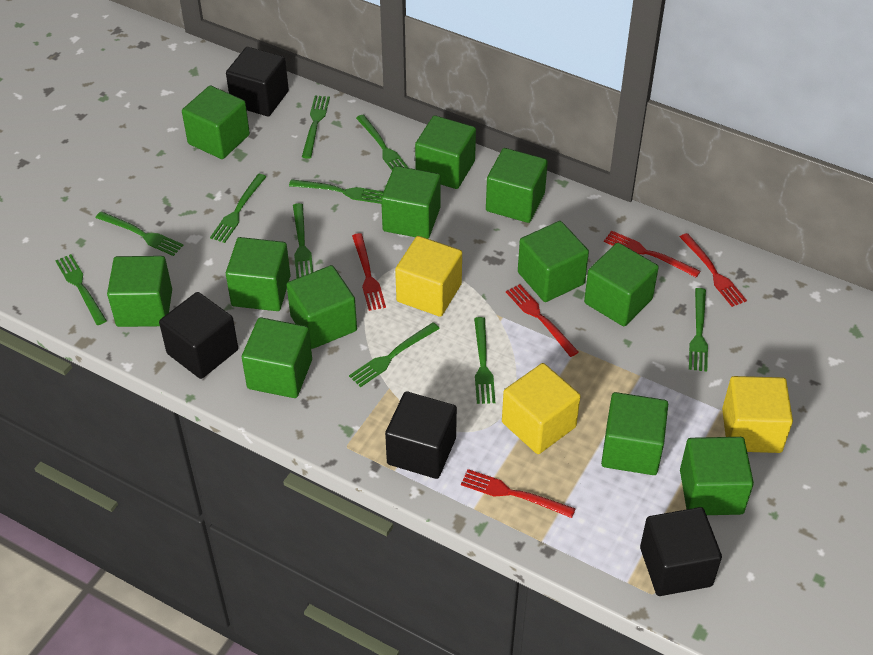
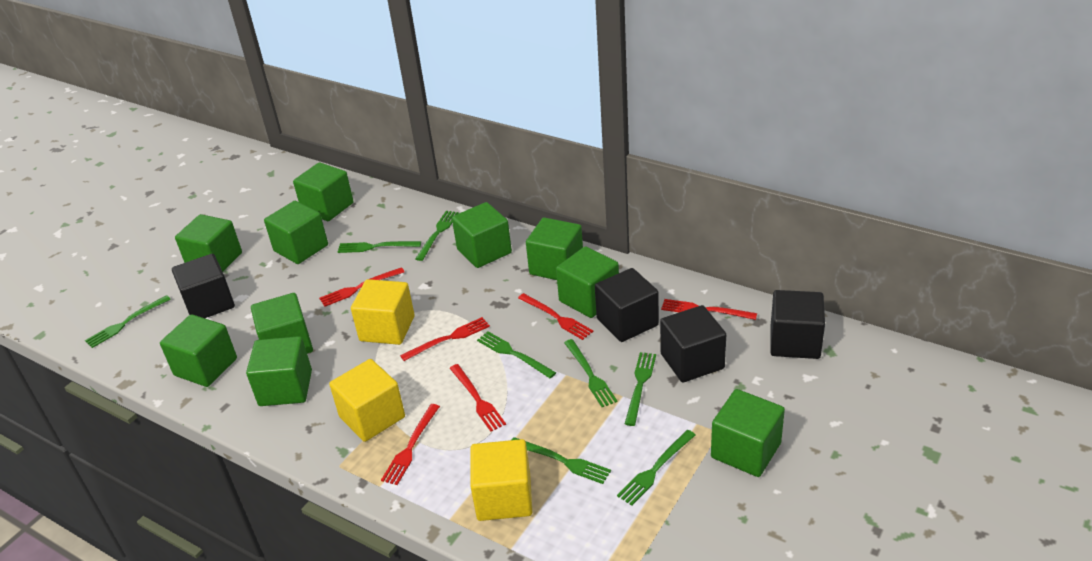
green cube: 12 -> 10
green fork: 10 -> 8
red fork: 5 -> 6

